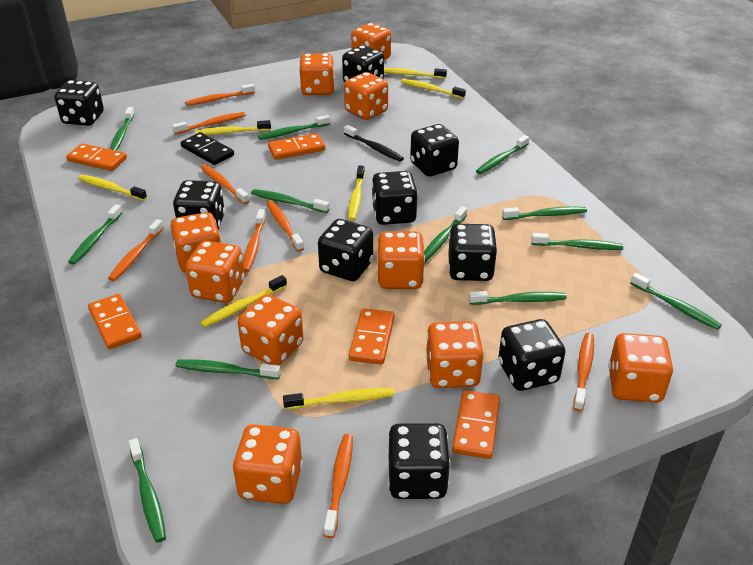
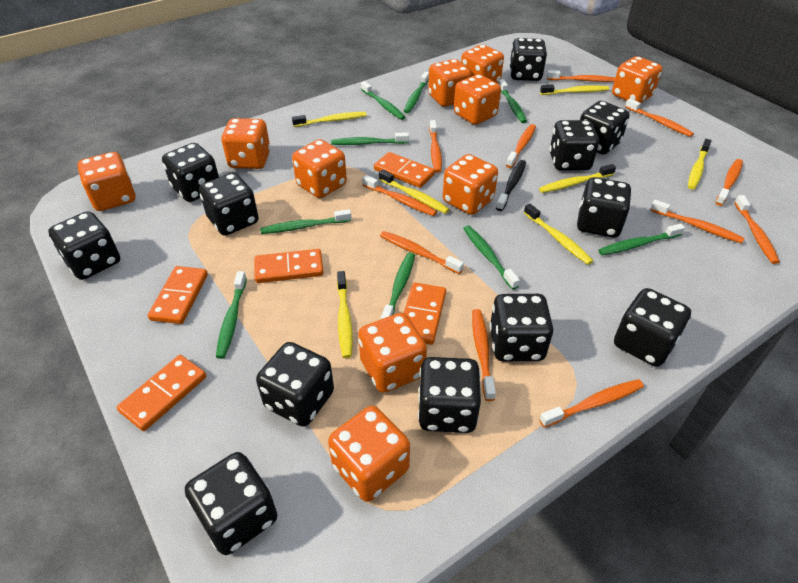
black dice: 9 -> 12
black domino: 1 -> 0
green toothbrush: 12 -> 9
orange toothbrush: 8 -> 11

